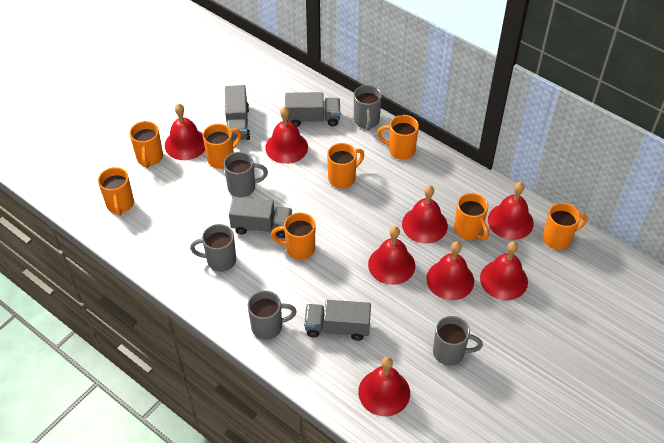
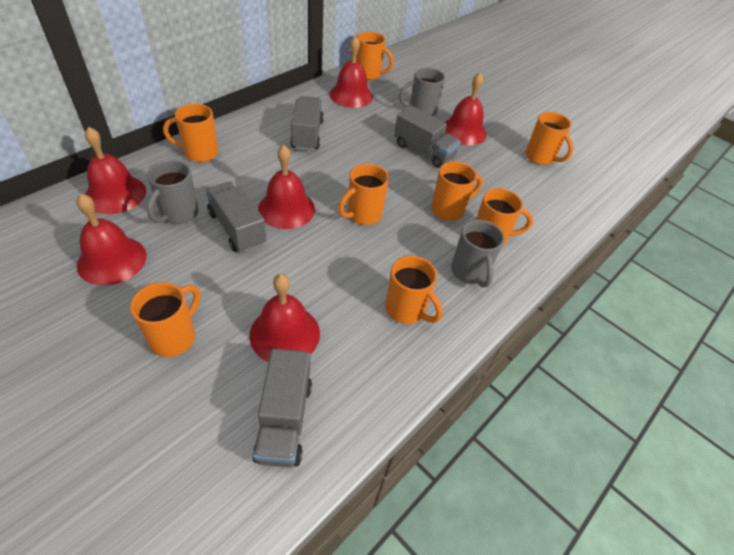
grey mug: 5 -> 3
red bell: 8 -> 6

